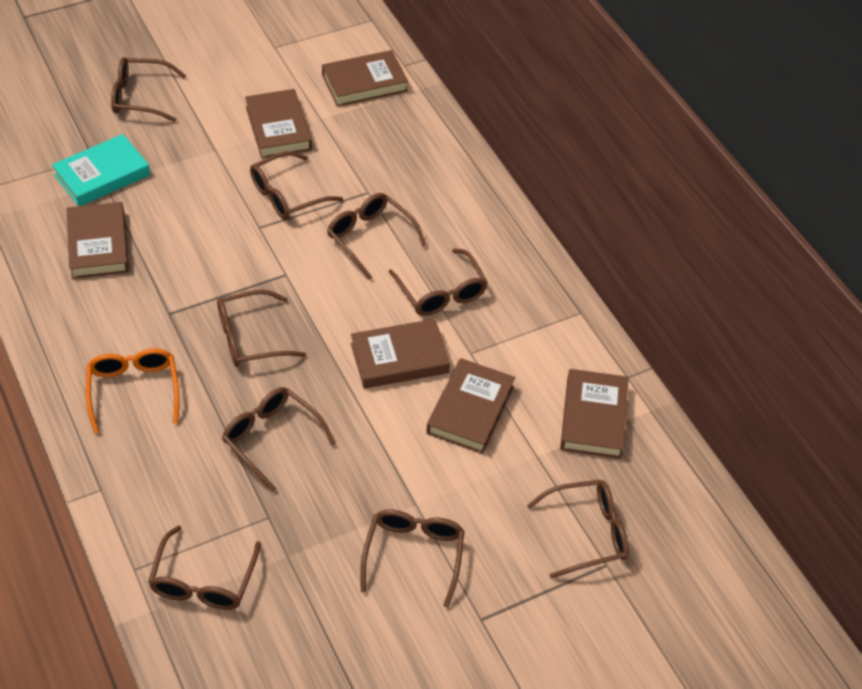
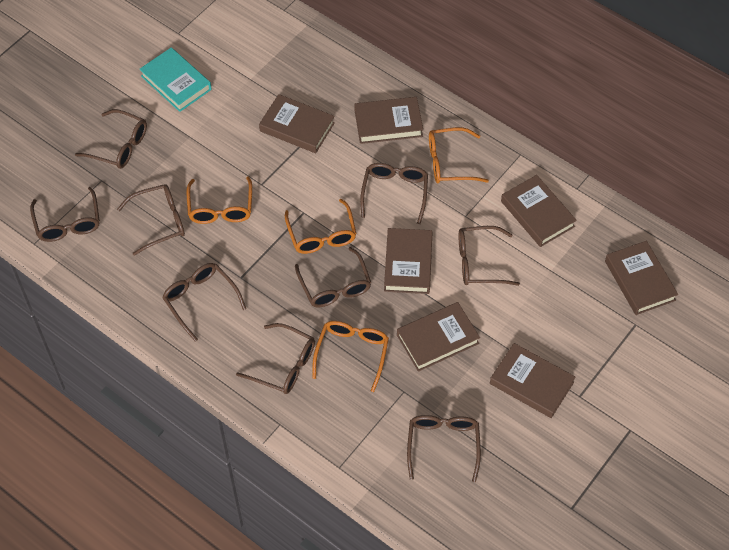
brown book: 6 -> 7
orange glasses: 1 -> 4

